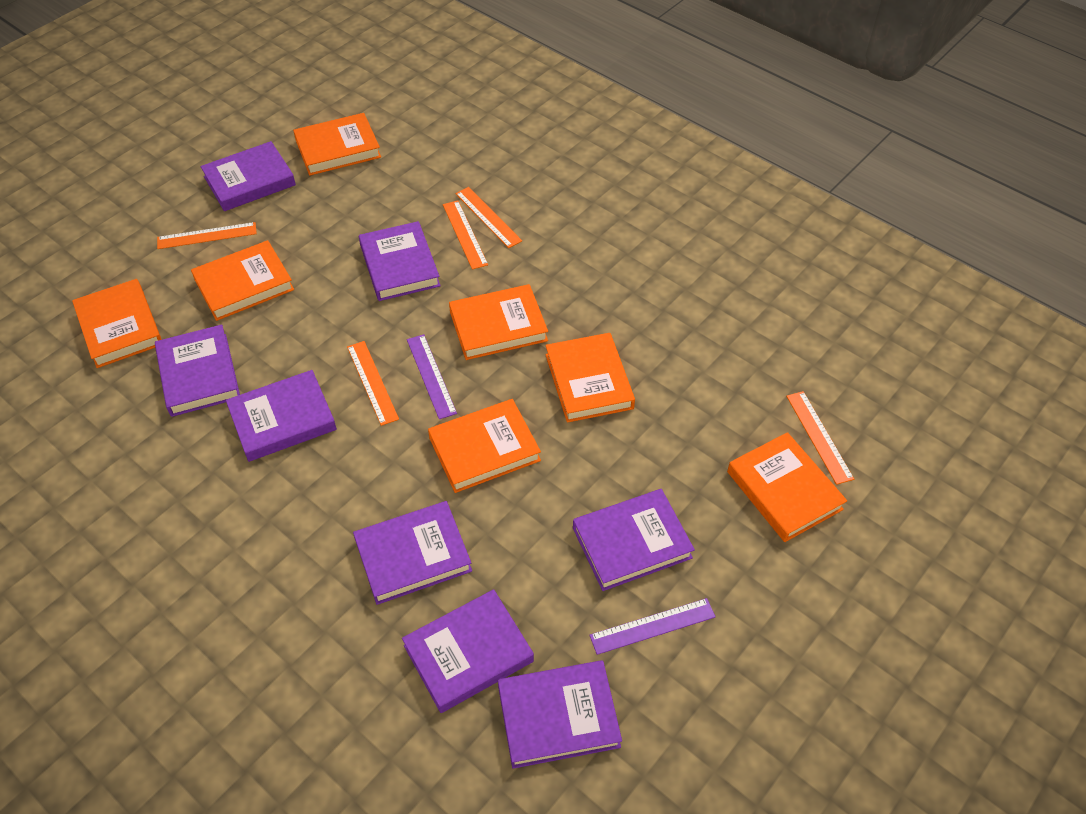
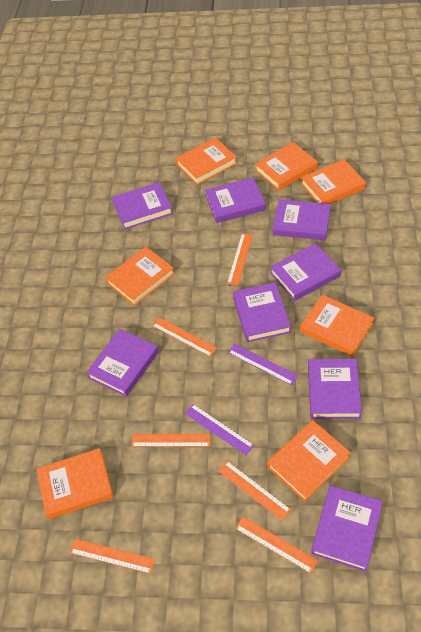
orange ruler: 5 -> 6

